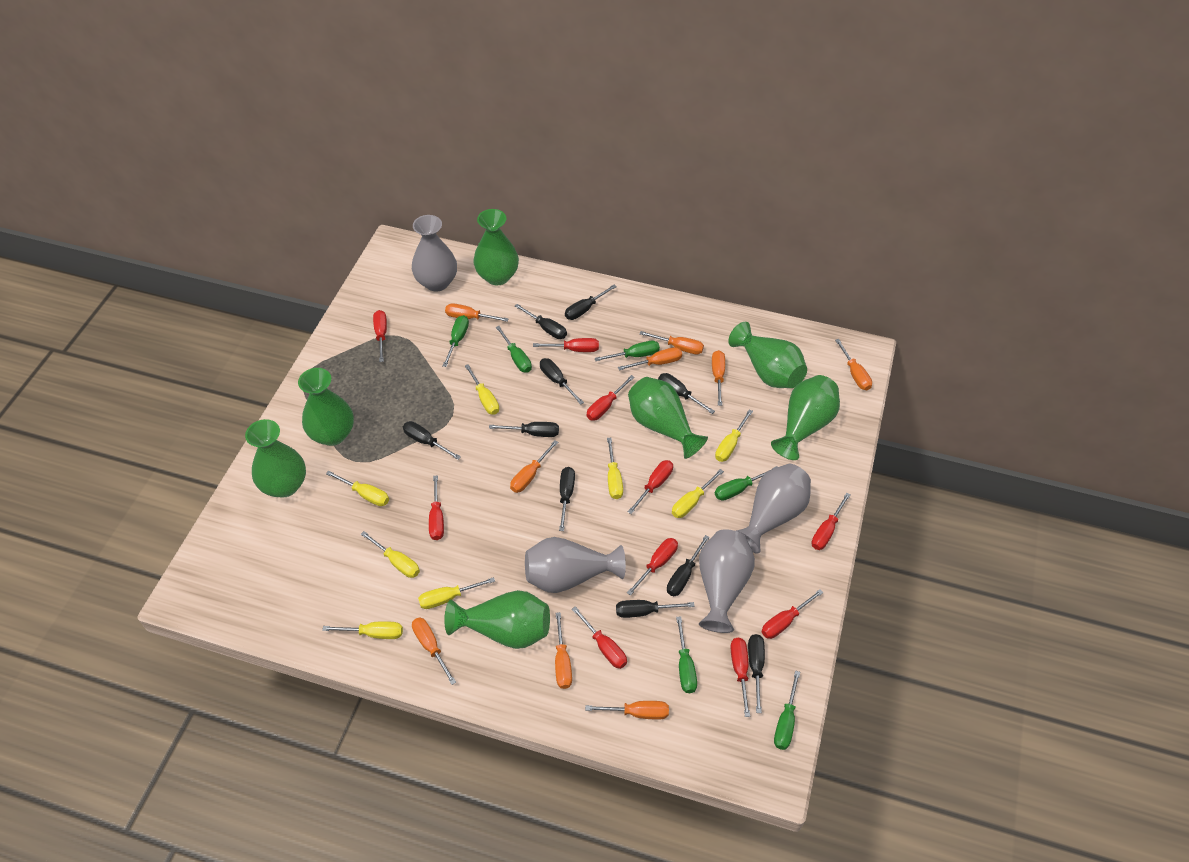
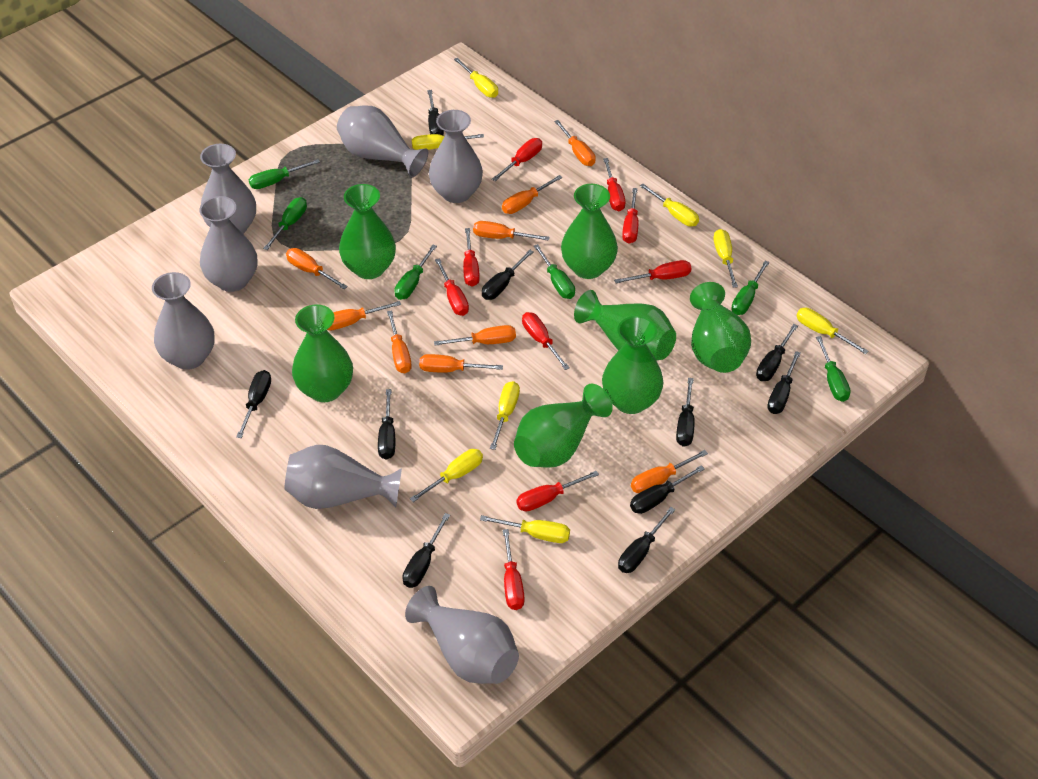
grey vase: 4 -> 7
red screwdriver: 10 -> 9

